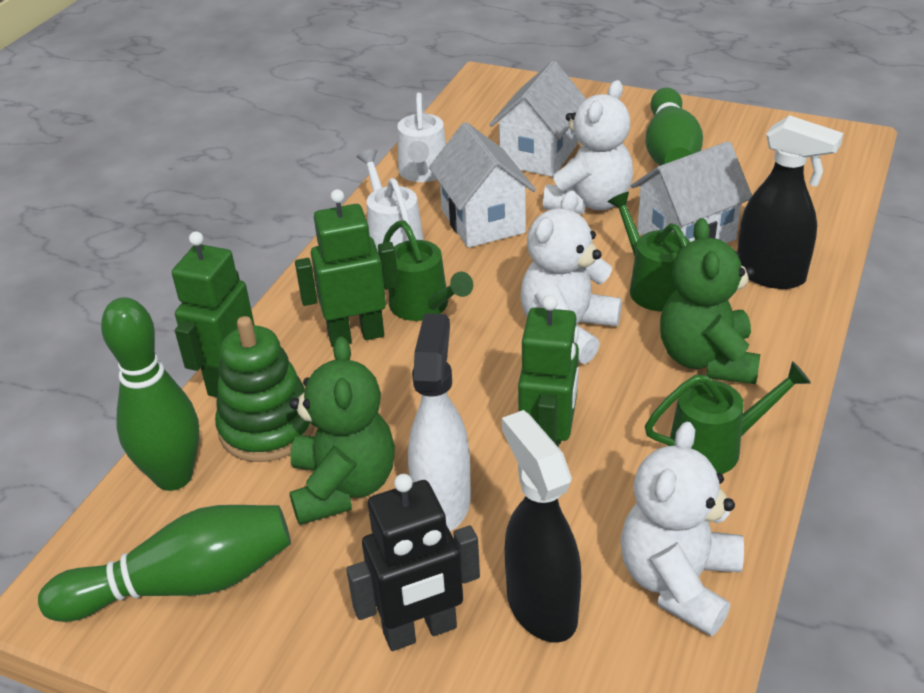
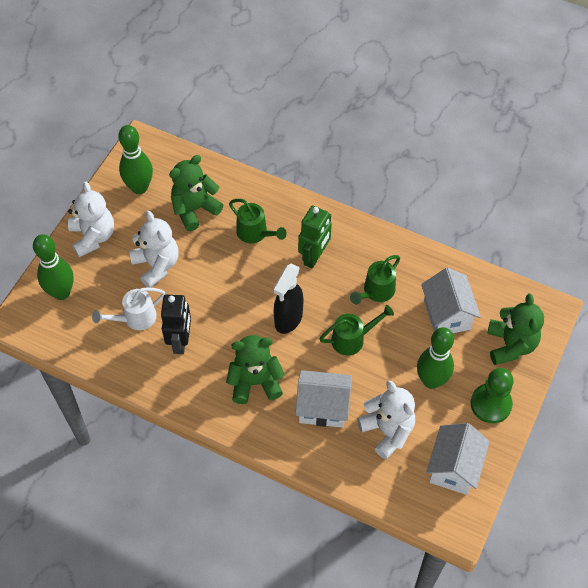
black spray bottle: 2 -> 1
green pawn: 0 -> 1
green robot: 3 -> 1
green stacking toy: 1 -> 0
green teddy bear: 2 -> 3
white spray bottle: 1 -> 0
white watering can: 2 -> 1

